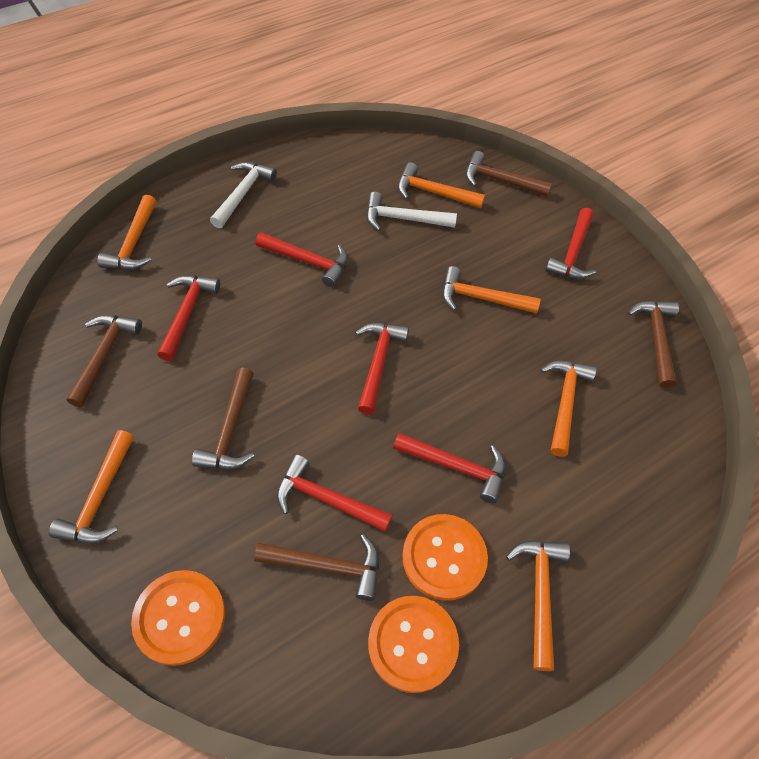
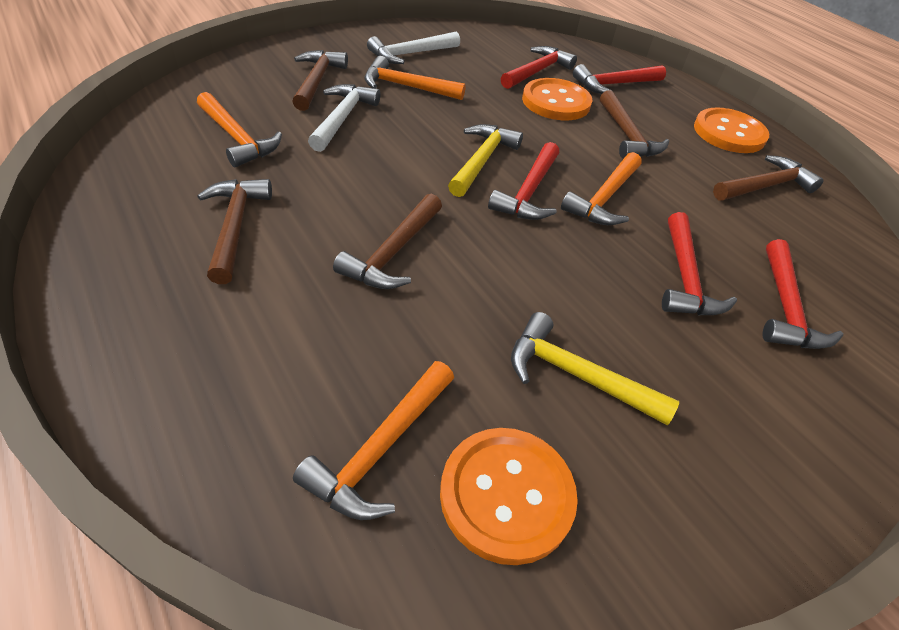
orange hammer: 6 -> 4
red hammer: 6 -> 5
yellow hammer: 0 -> 2

